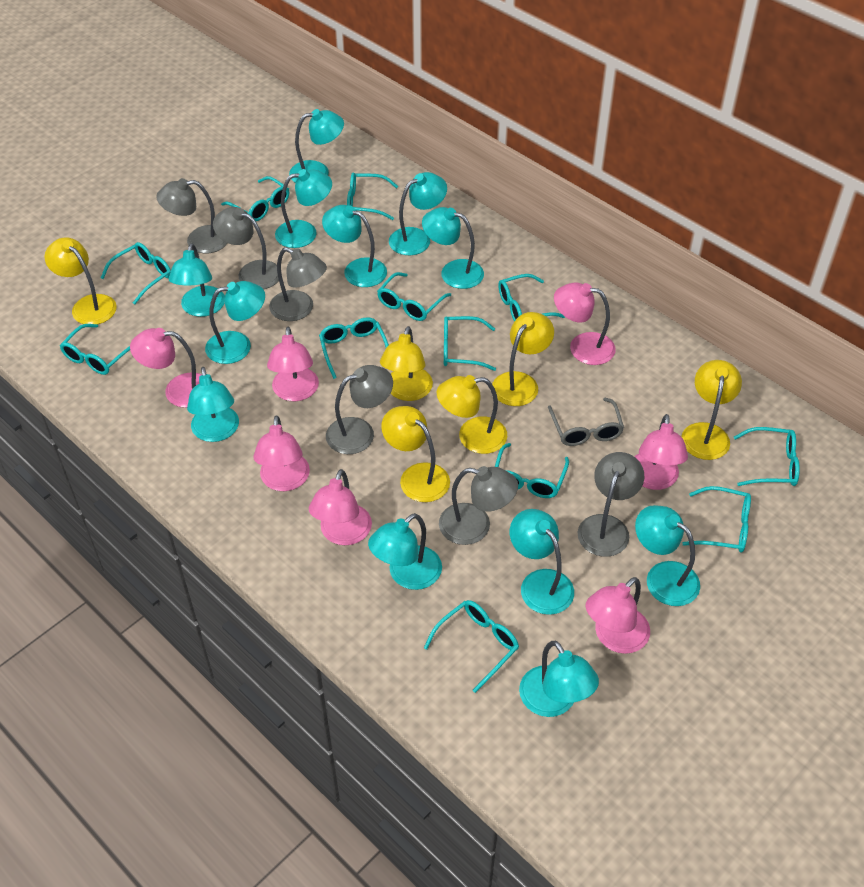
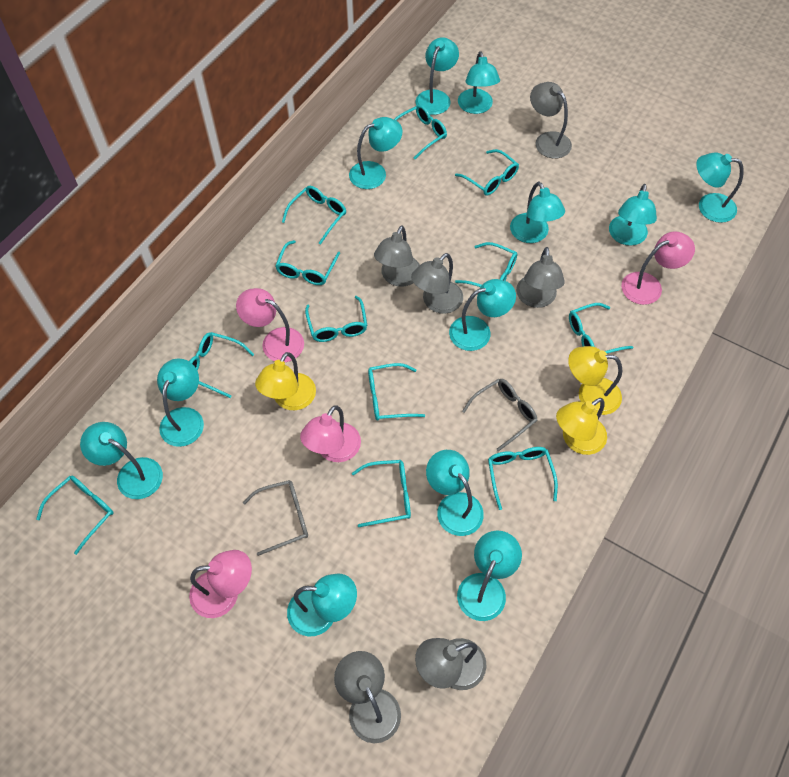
grey glasses: 1 -> 2
pink lamp: 7 -> 4
yellow lamp: 6 -> 3

